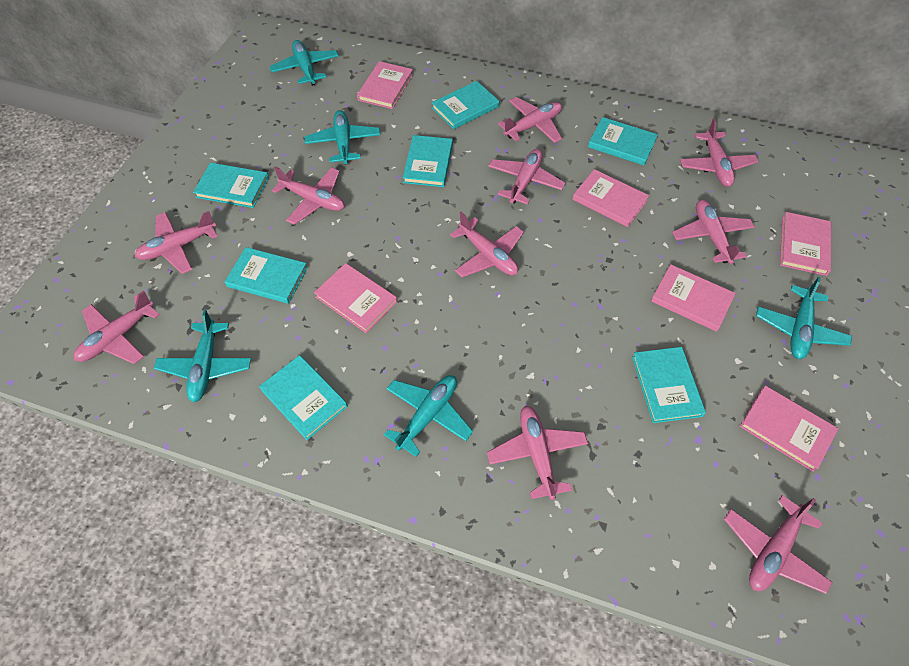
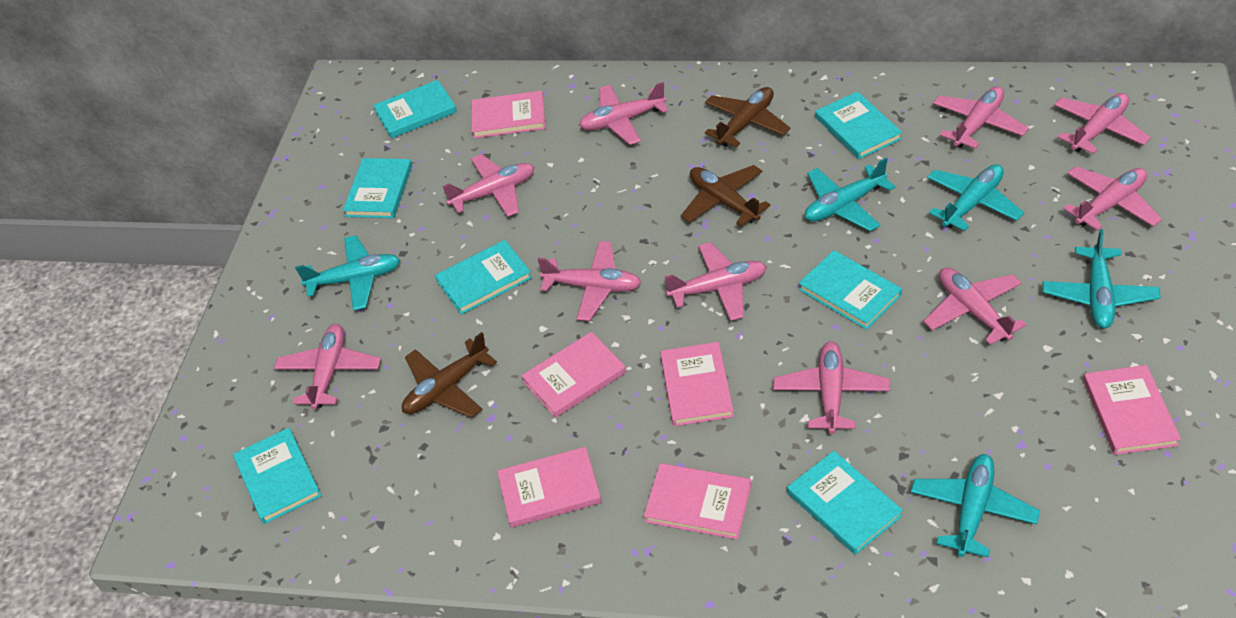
brown plane: 0 -> 3

